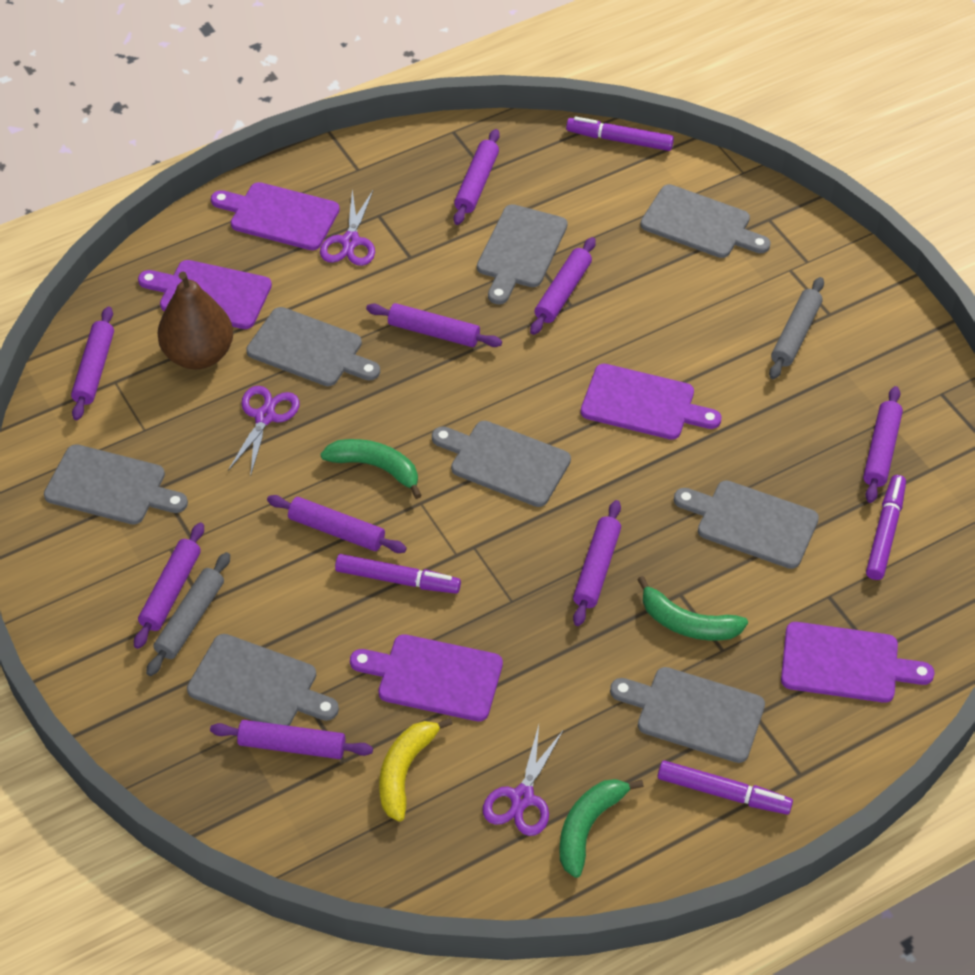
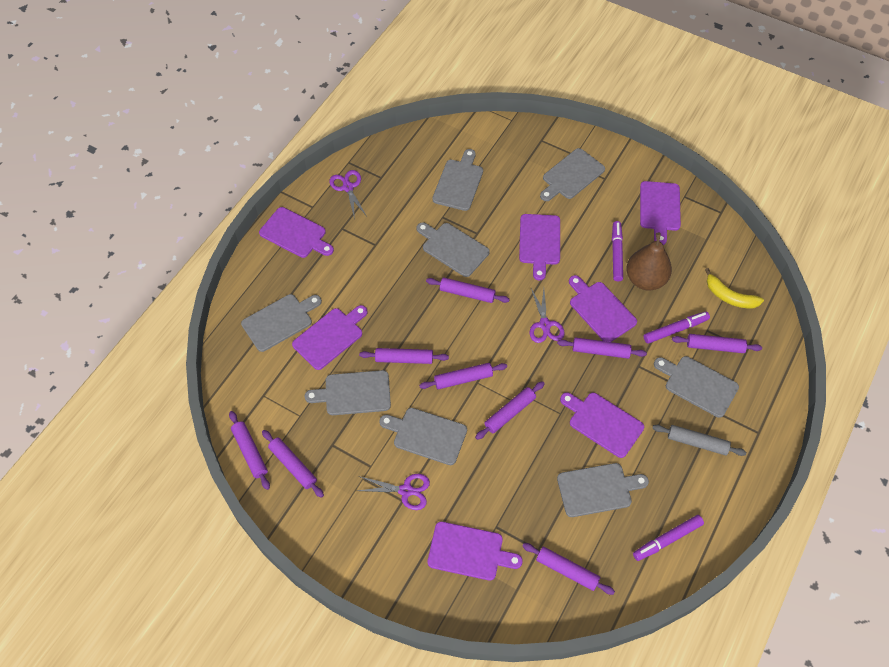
green banana: 3 -> 0
grey rolling pin: 2 -> 1
purple cutting board: 5 -> 7
purple marker: 4 -> 3

